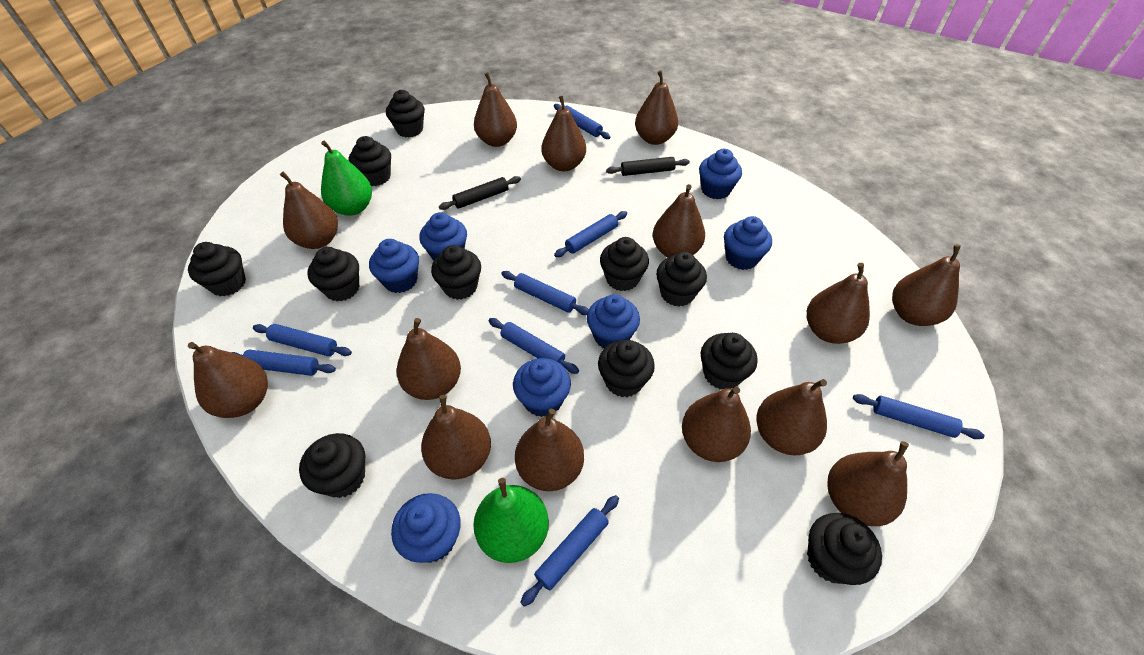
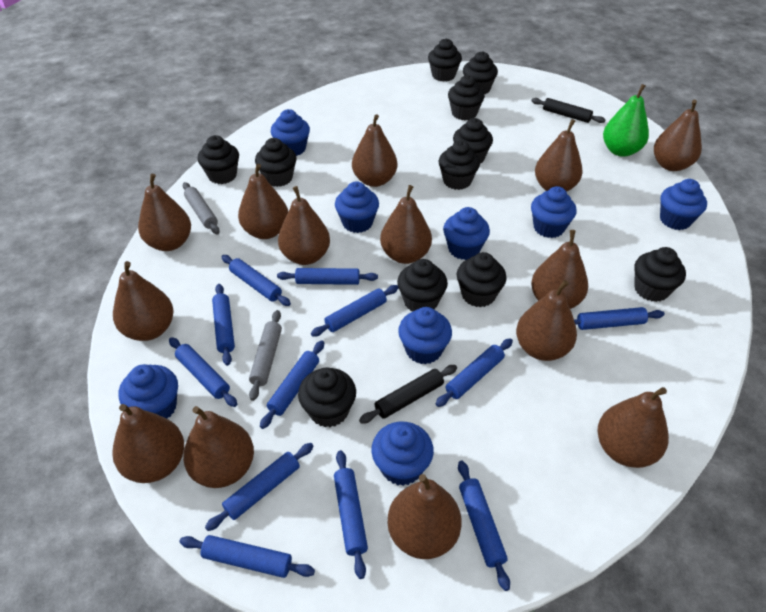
blue cupcake: 7 -> 8
blue rolling pin: 8 -> 12
green pear: 2 -> 1
grey rolling pin: 0 -> 2

